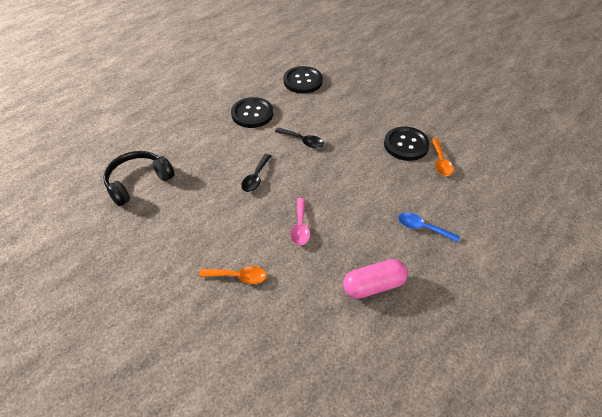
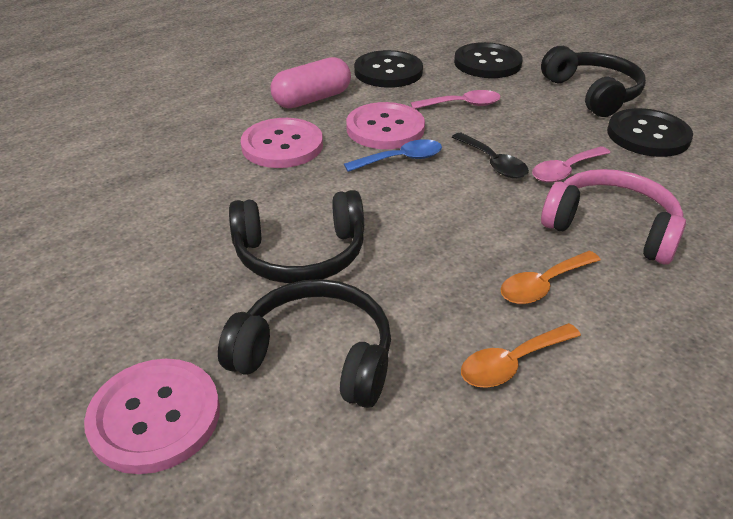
black headphones: 1 -> 3
black spoon: 2 -> 1
pink button: 0 -> 3
pink headphones: 0 -> 1
pink spoon: 1 -> 2

